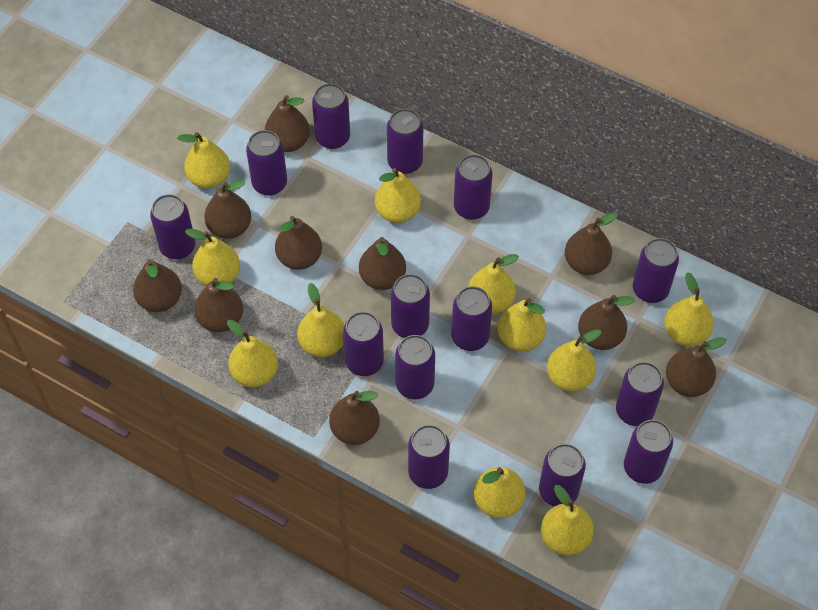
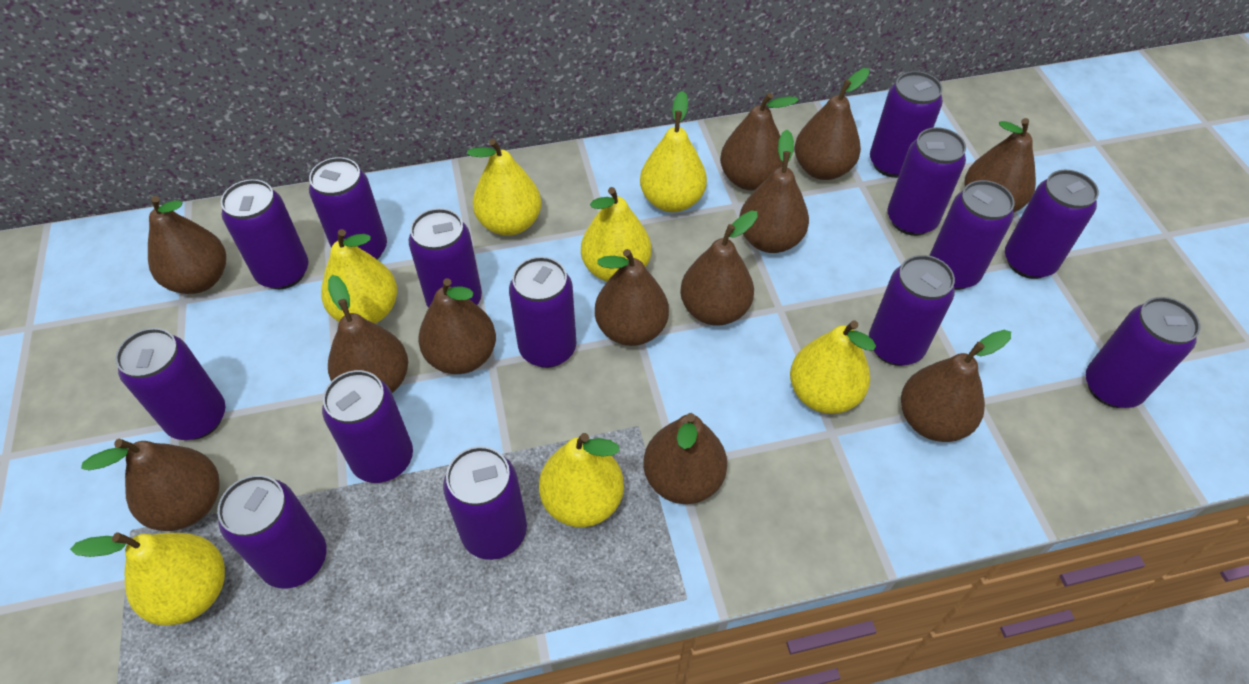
brown pear: 10 -> 12
yellow pear: 11 -> 7

